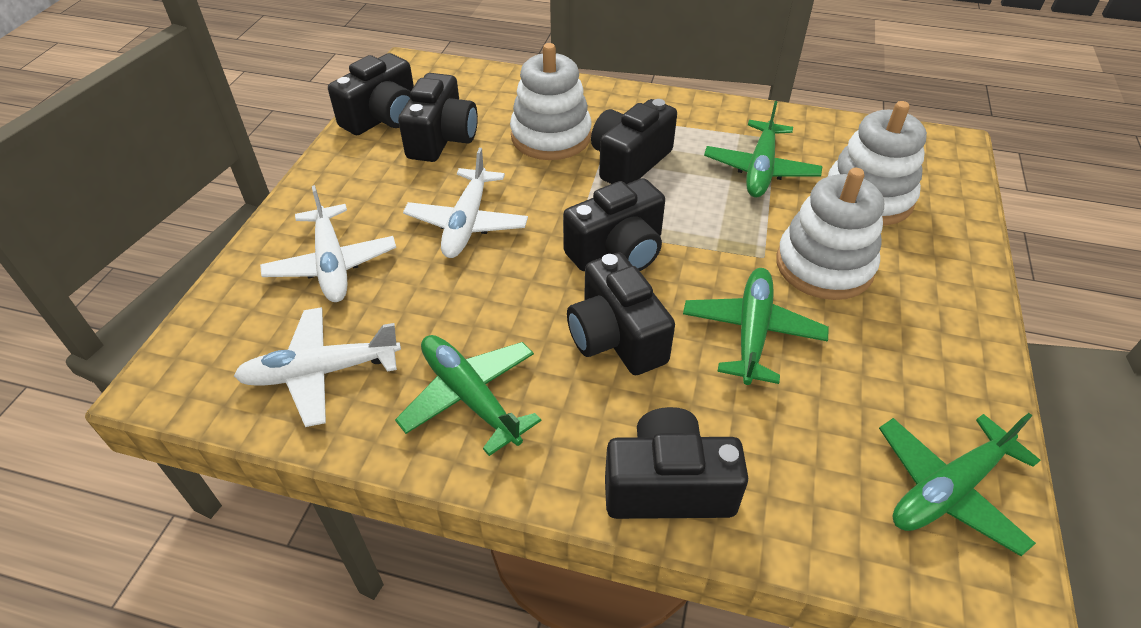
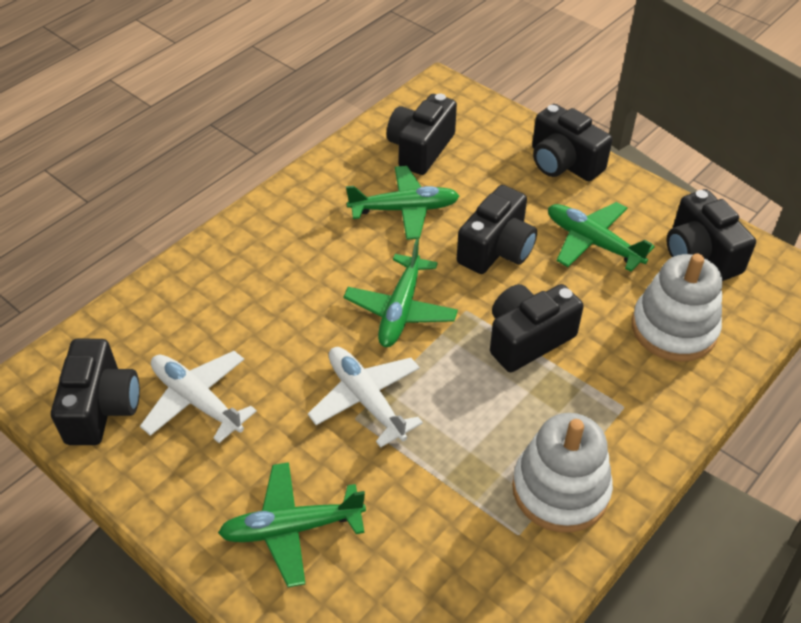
white plane: 3 -> 2
white stacking toy: 3 -> 2

